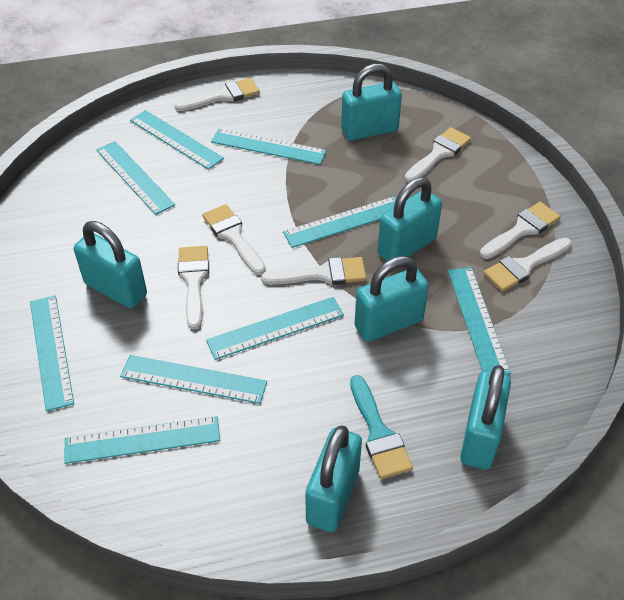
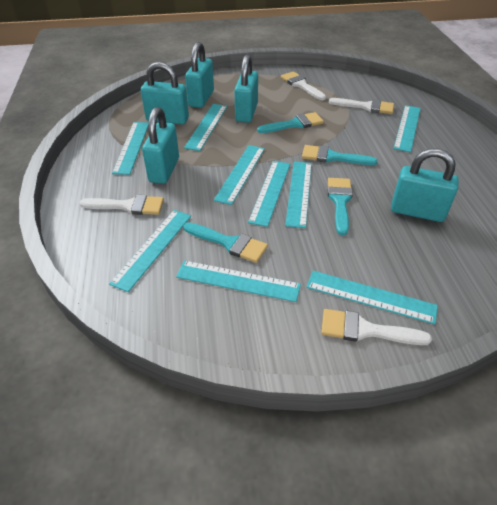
turquoise brush: 1 -> 4
turquoise padlock: 6 -> 5
white brush: 7 -> 4

